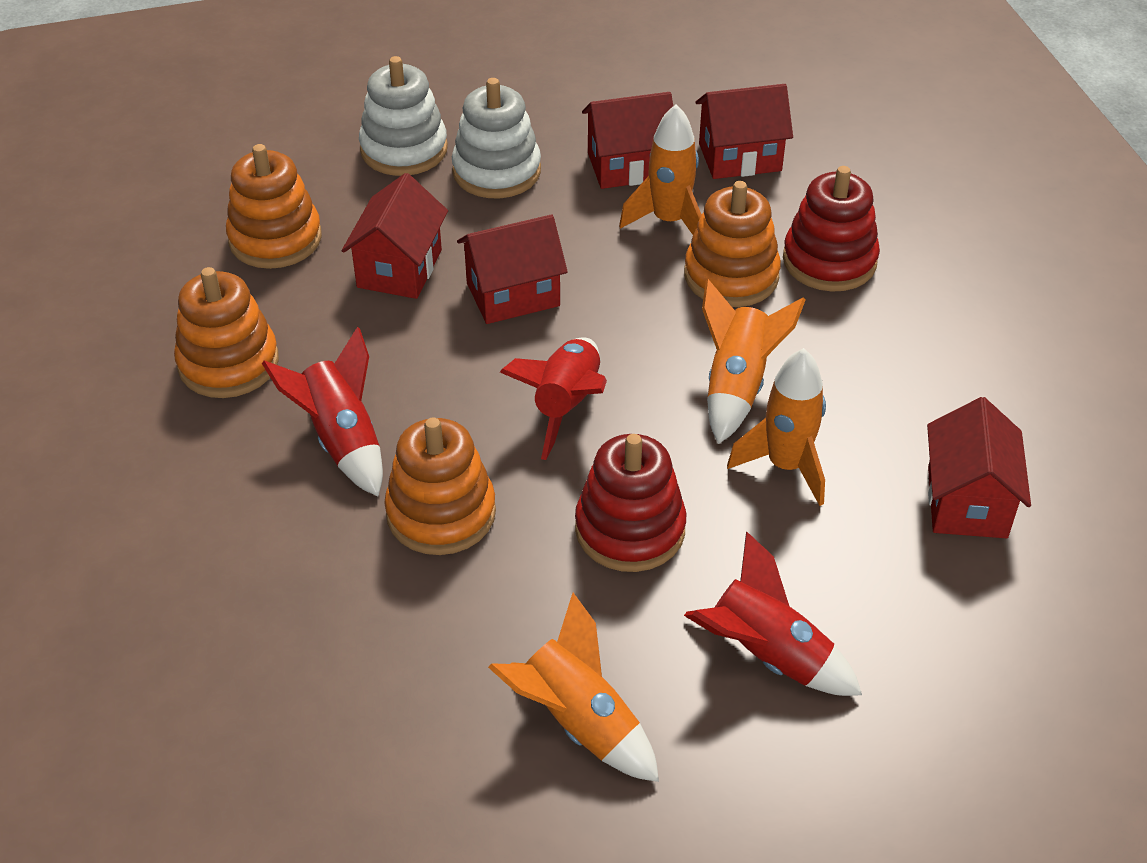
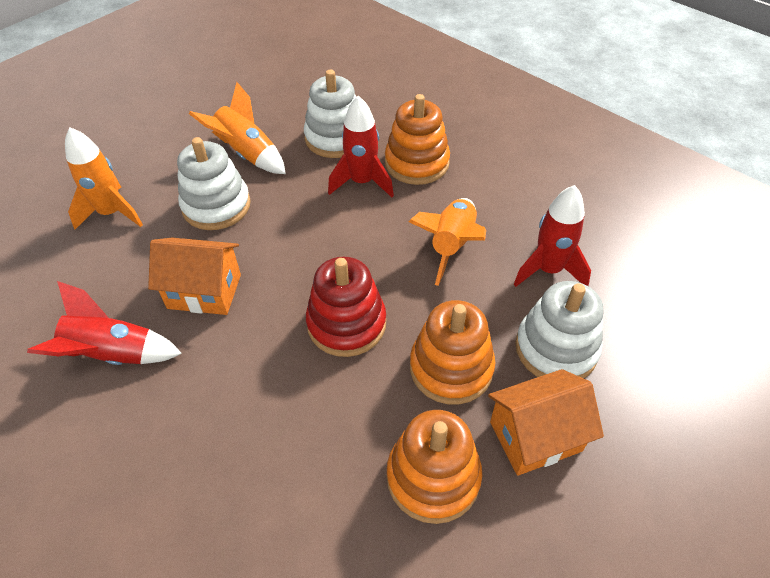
orange house: 0 -> 2
orange rocket: 4 -> 3
orange stacking toy: 4 -> 3
red house: 5 -> 0
red stacking toy: 2 -> 1
white stacking toy: 2 -> 3

